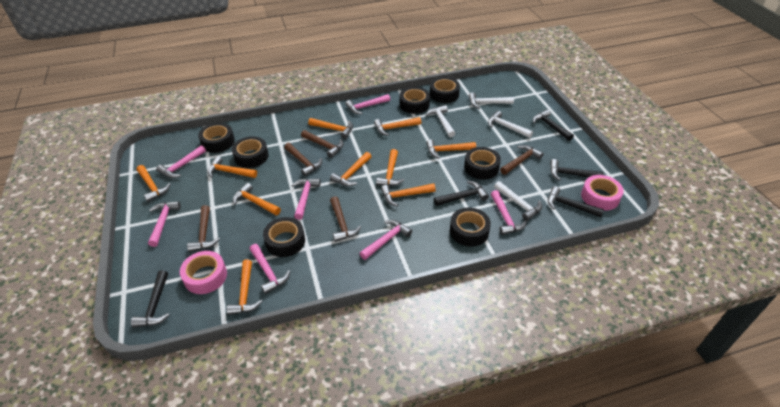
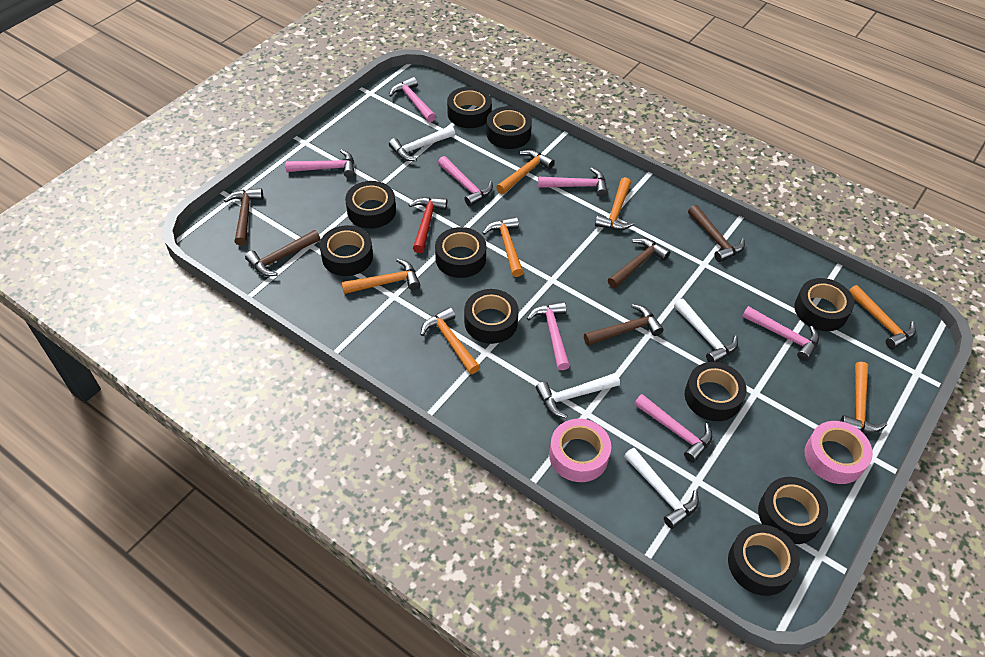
black hammer: 5 -> 0
black tape: 7 -> 10
orange hammer: 10 -> 7
red hammer: 0 -> 1

